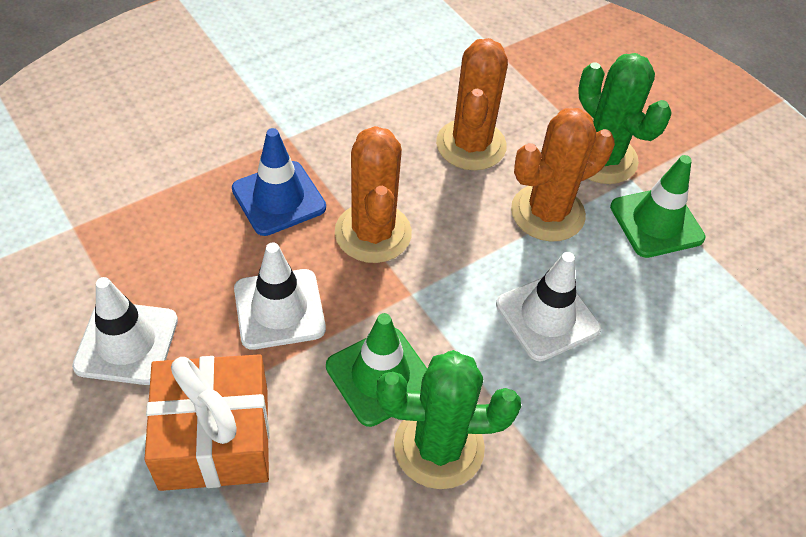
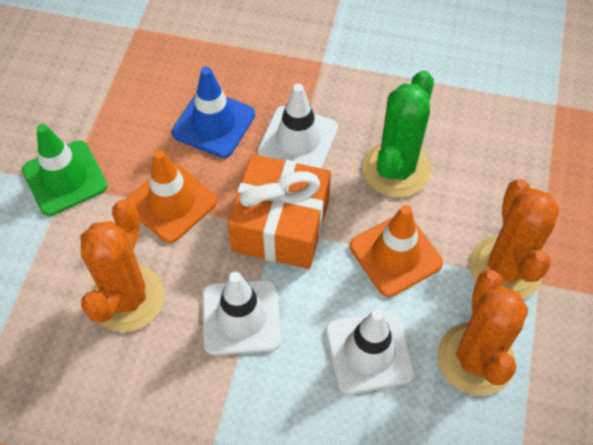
green cactus: 2 -> 1
green traffic cone: 2 -> 1
orange traffic cone: 0 -> 2

